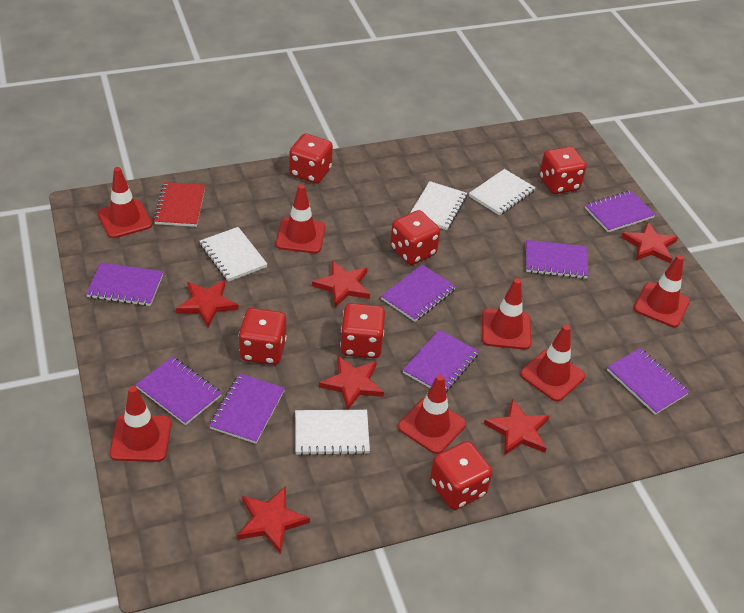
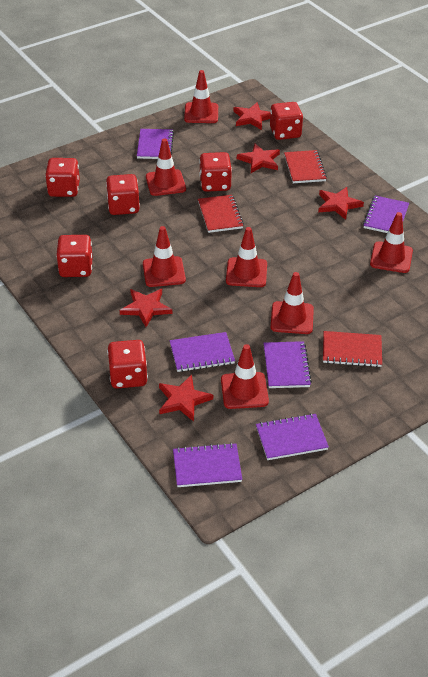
purple notebook: 8 -> 6
red notebook: 1 -> 3
red star: 6 -> 5
white notebook: 4 -> 0

